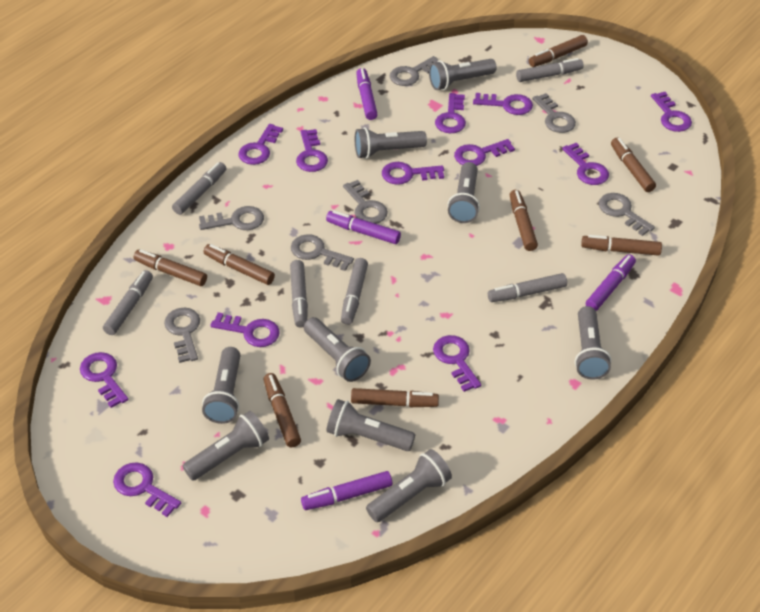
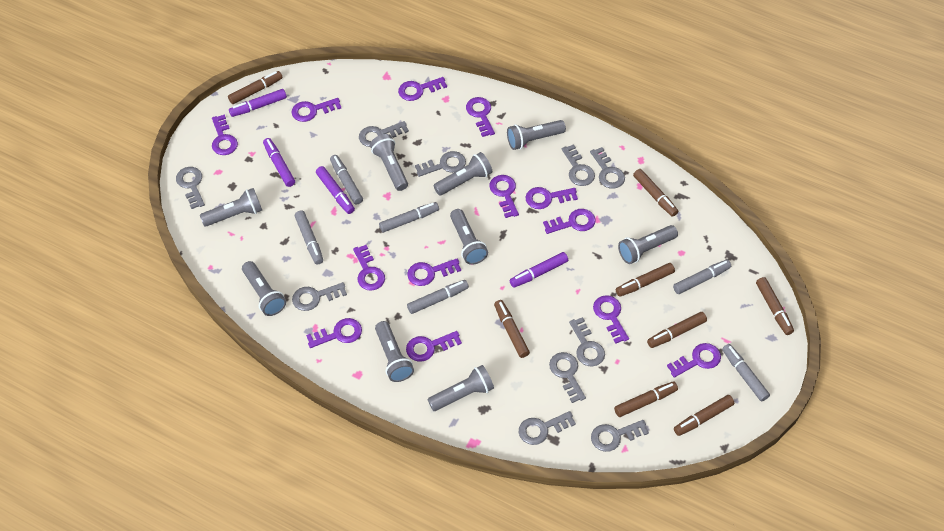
grey key: 7 -> 10
purple key: 12 -> 13

